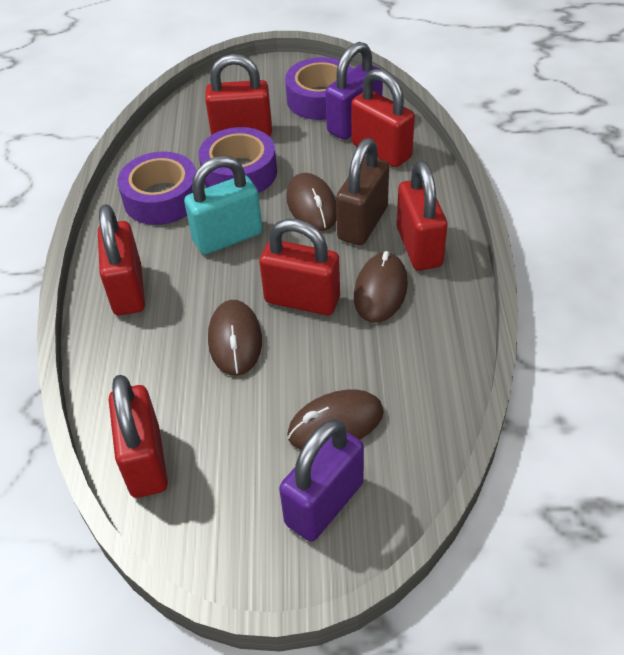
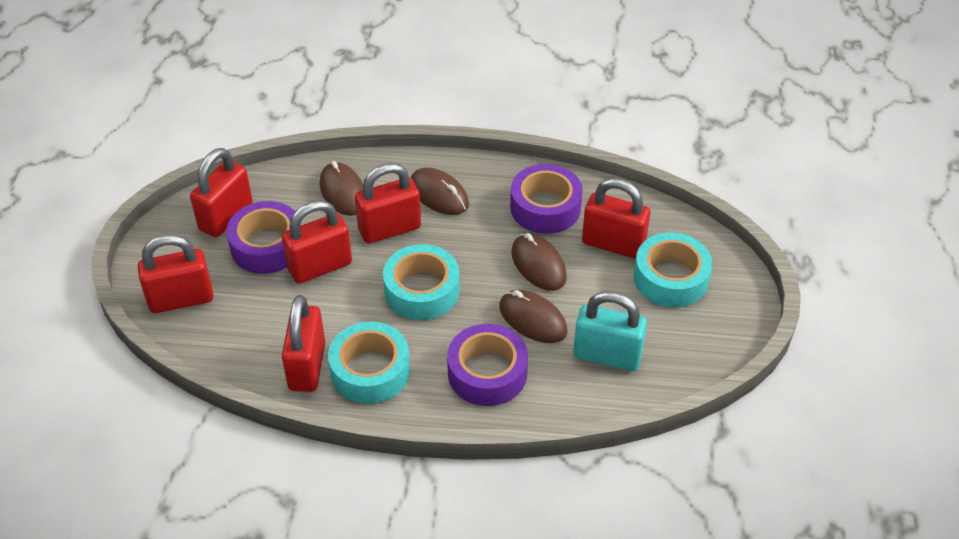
brown padlock: 1 -> 0
purple padlock: 2 -> 0
turquoise tape: 0 -> 3

